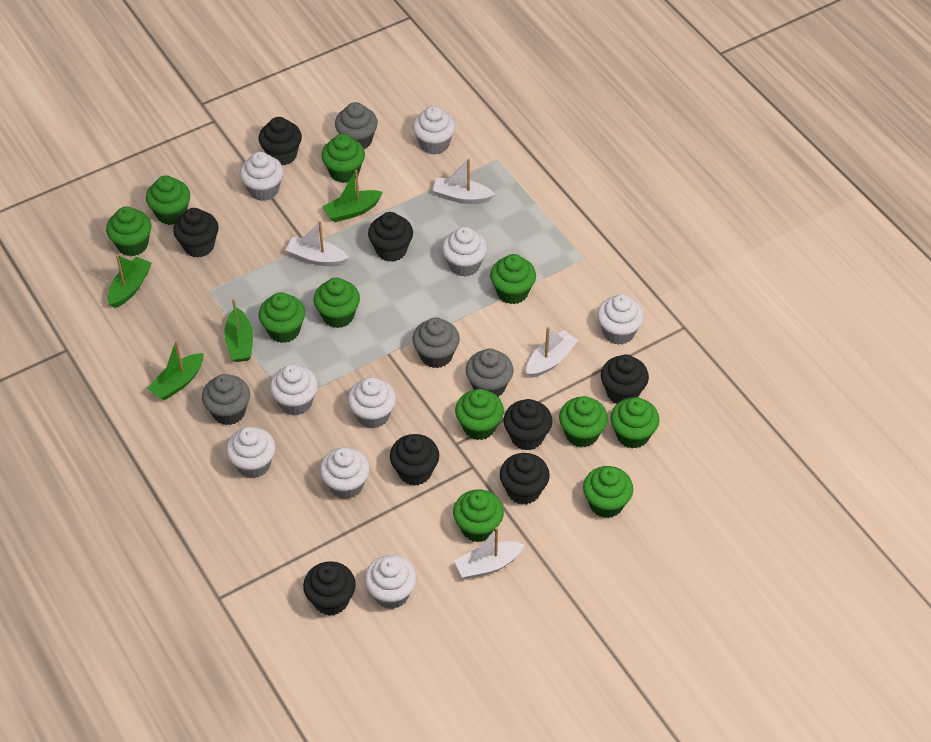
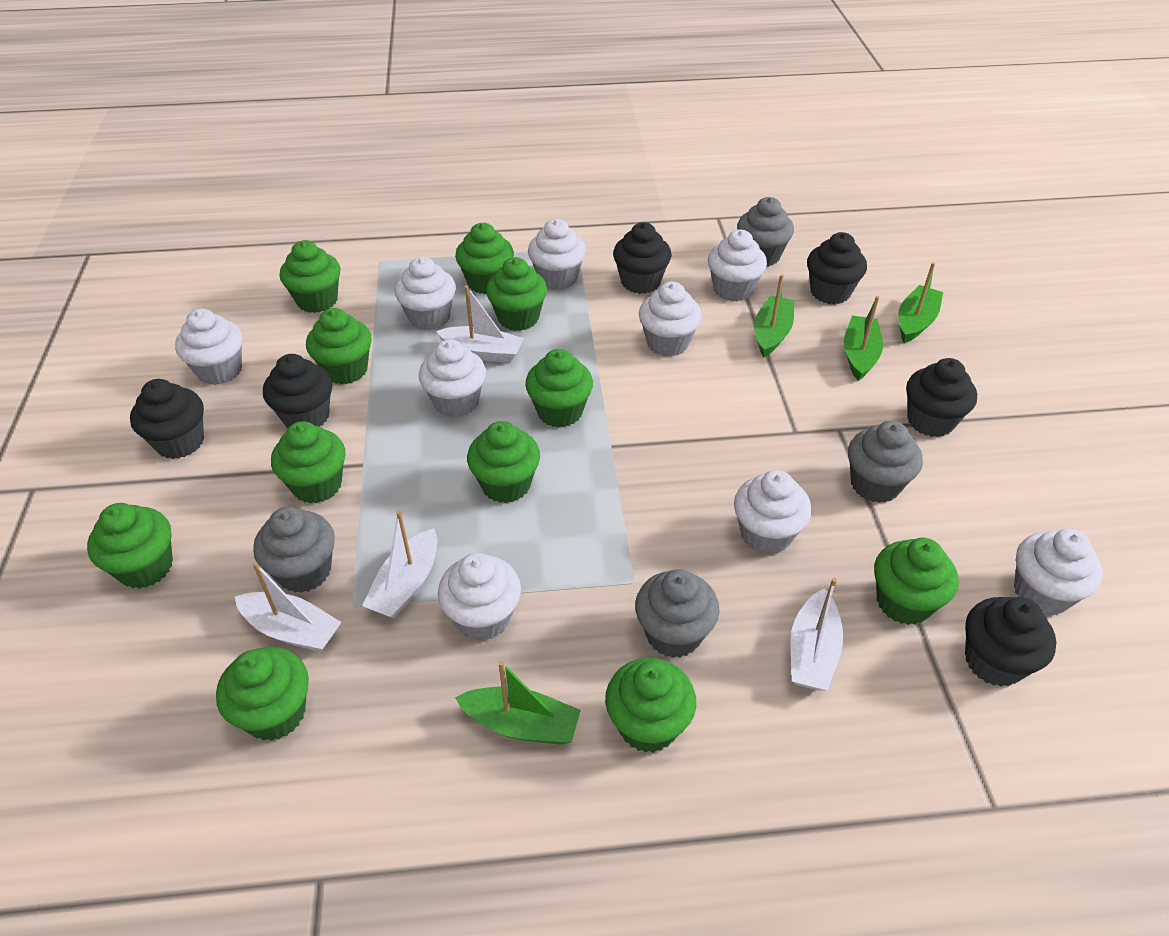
black cupcake: 8 -> 6

